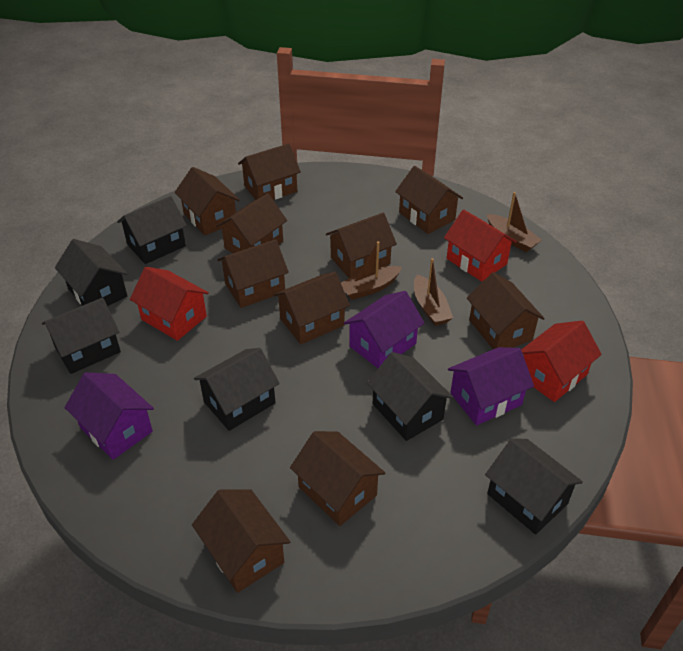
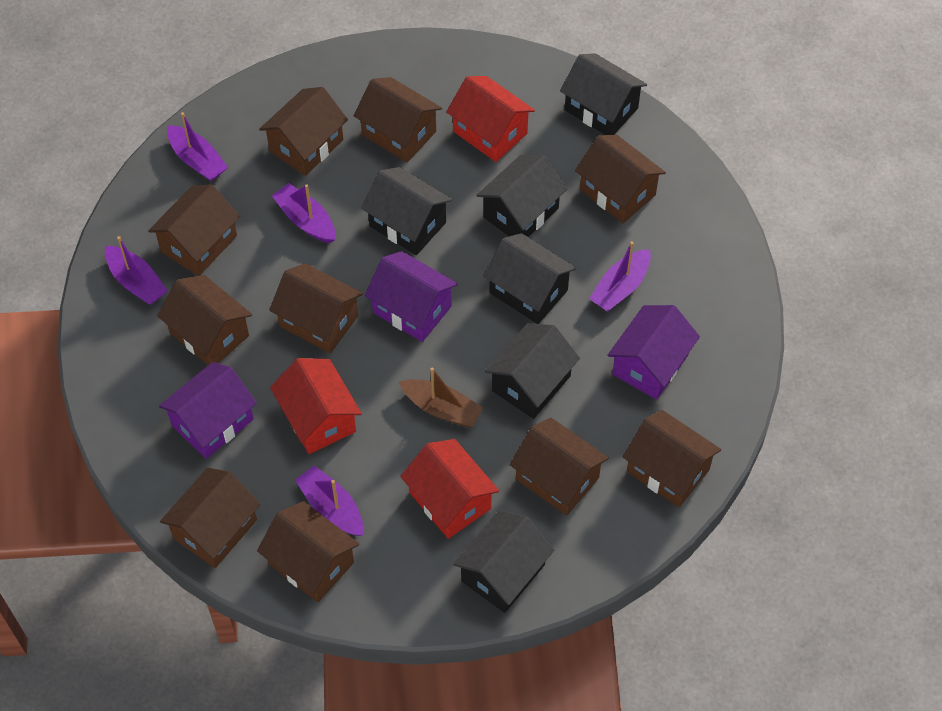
brown boat: 3 -> 1
purple boat: 0 -> 5

